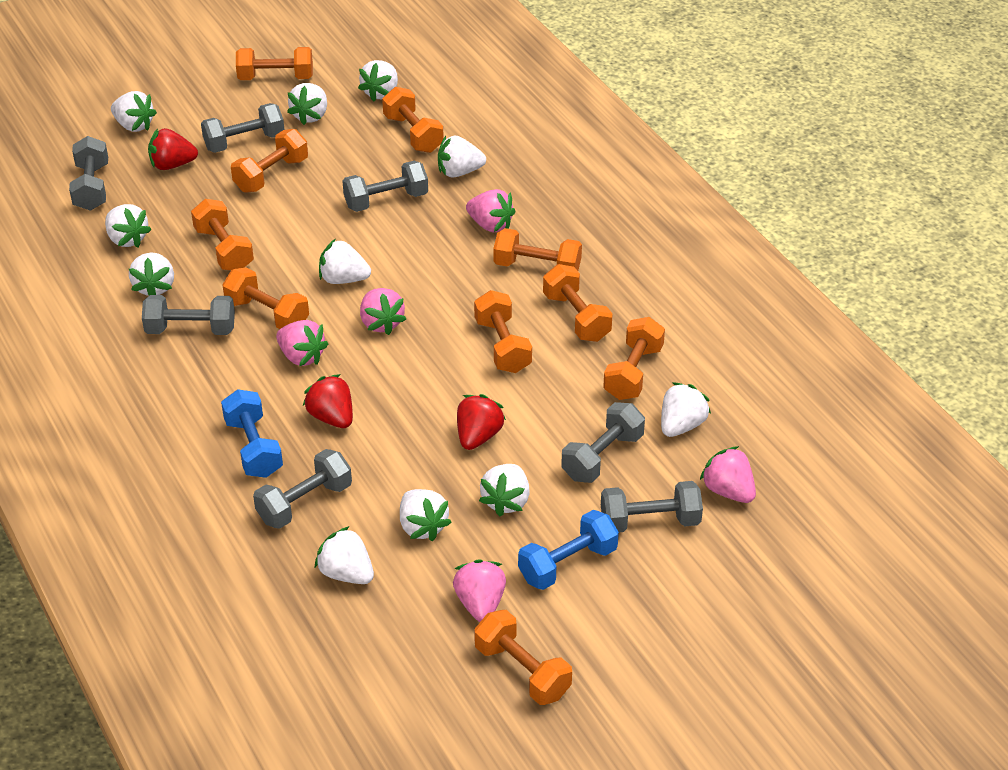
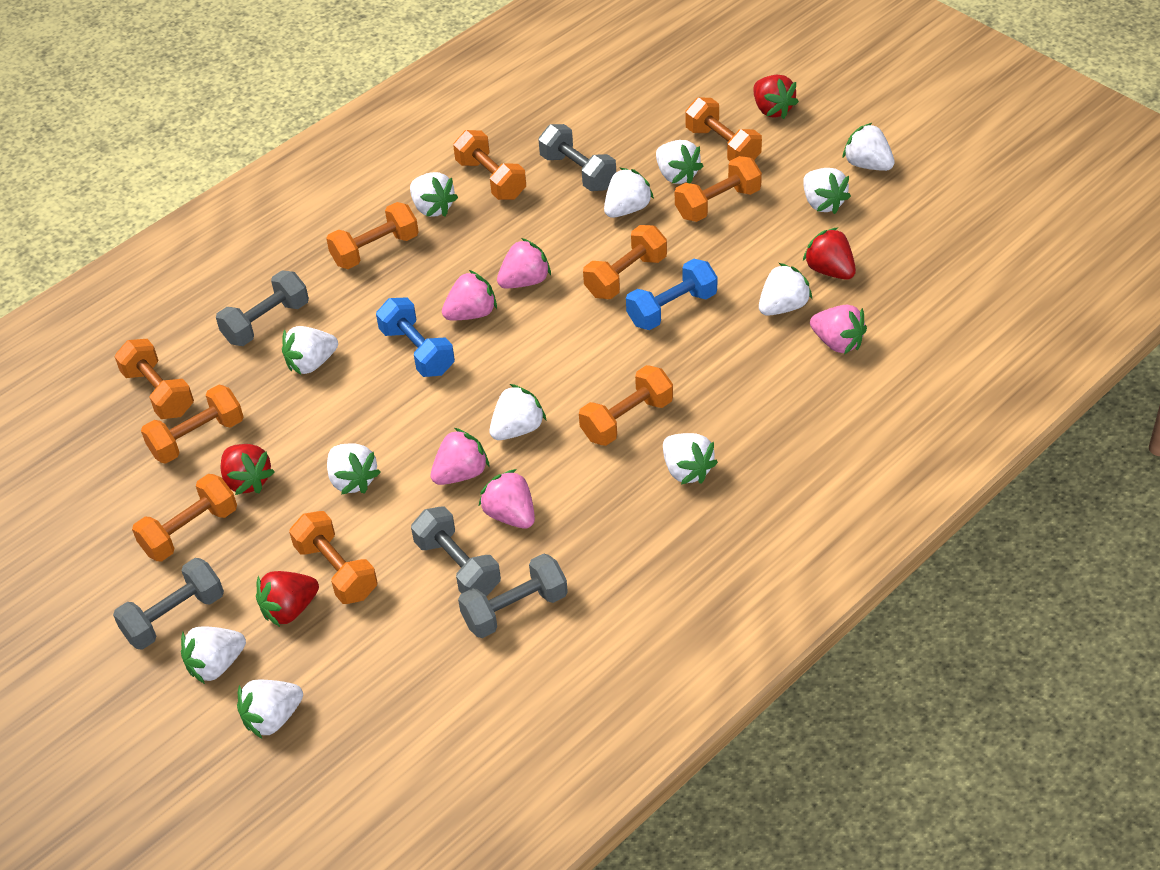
grey dumbbell: 7 -> 5
red strawberry: 3 -> 4
white strawberry: 11 -> 12

